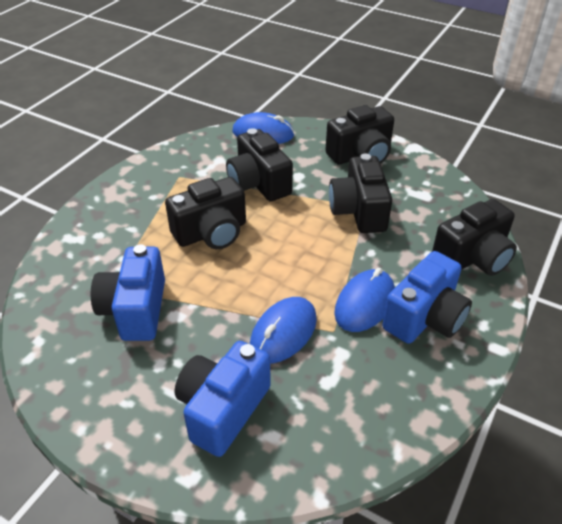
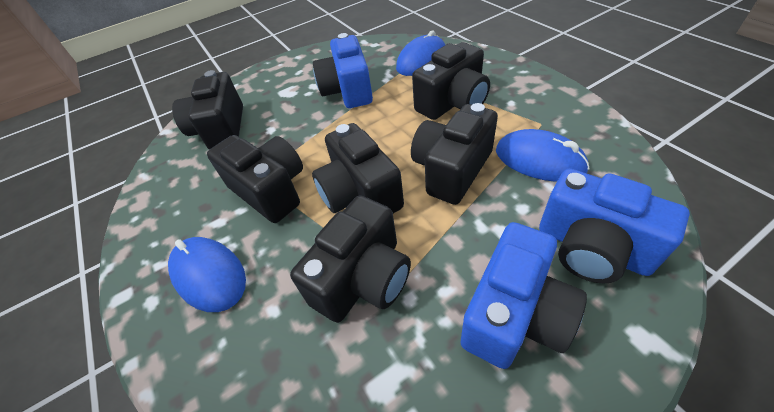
black camera: 5 -> 6

